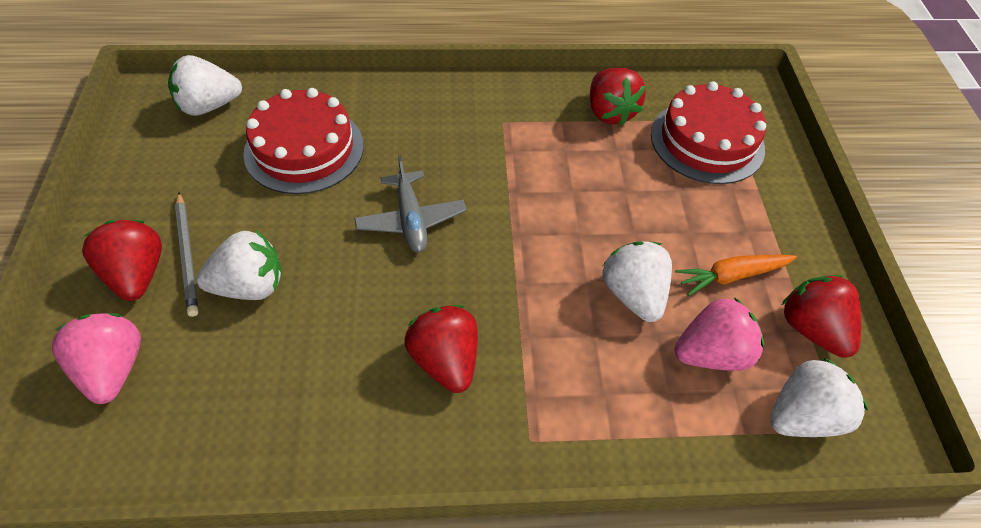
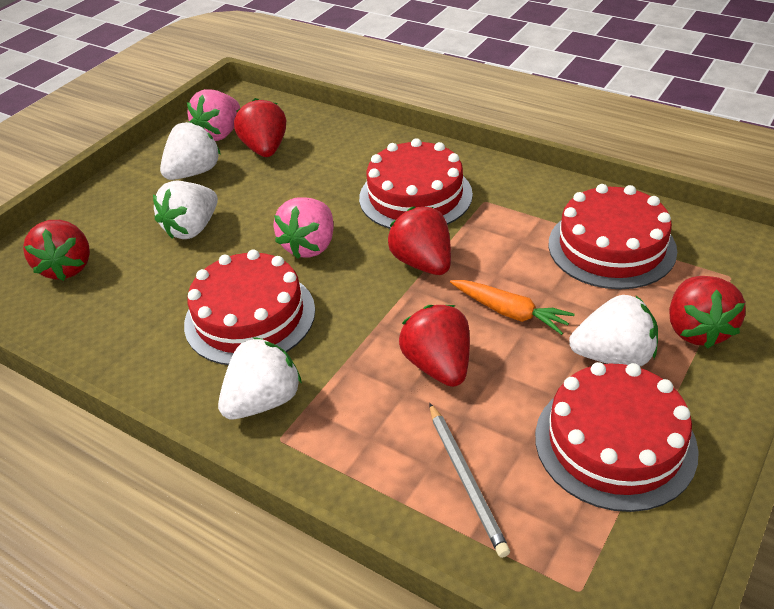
grey plane: 1 -> 0
red cake: 2 -> 4
red strawberry: 4 -> 5

